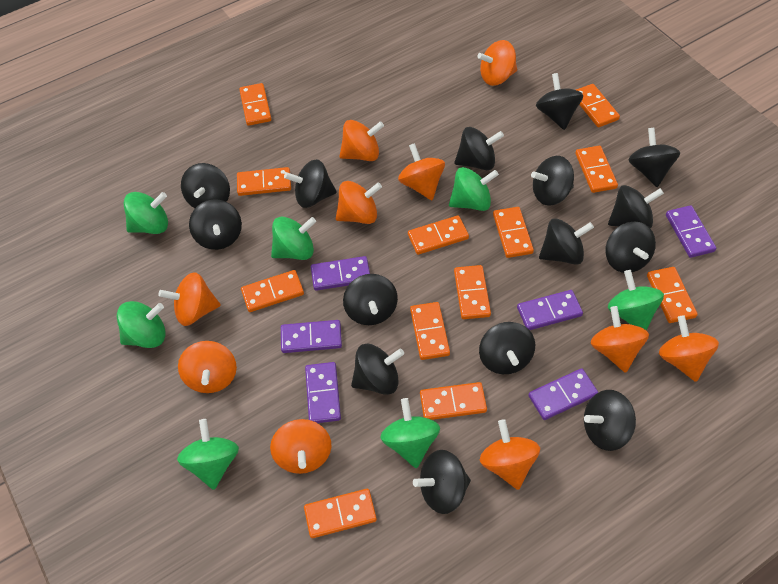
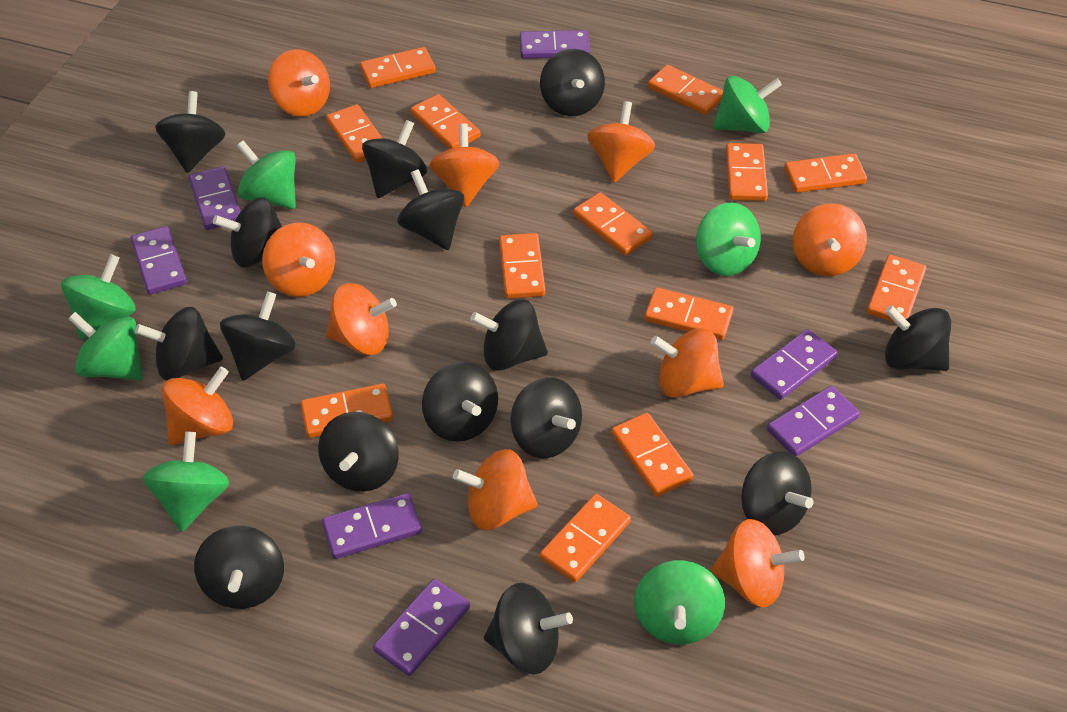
orange domino: 12 -> 13
purple domino: 6 -> 7

